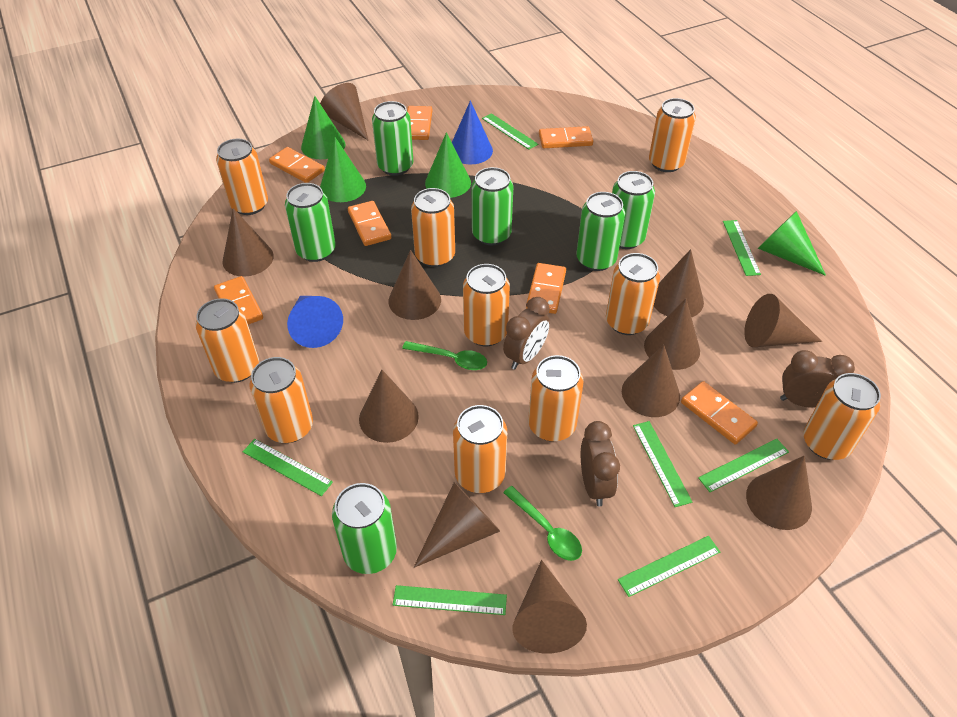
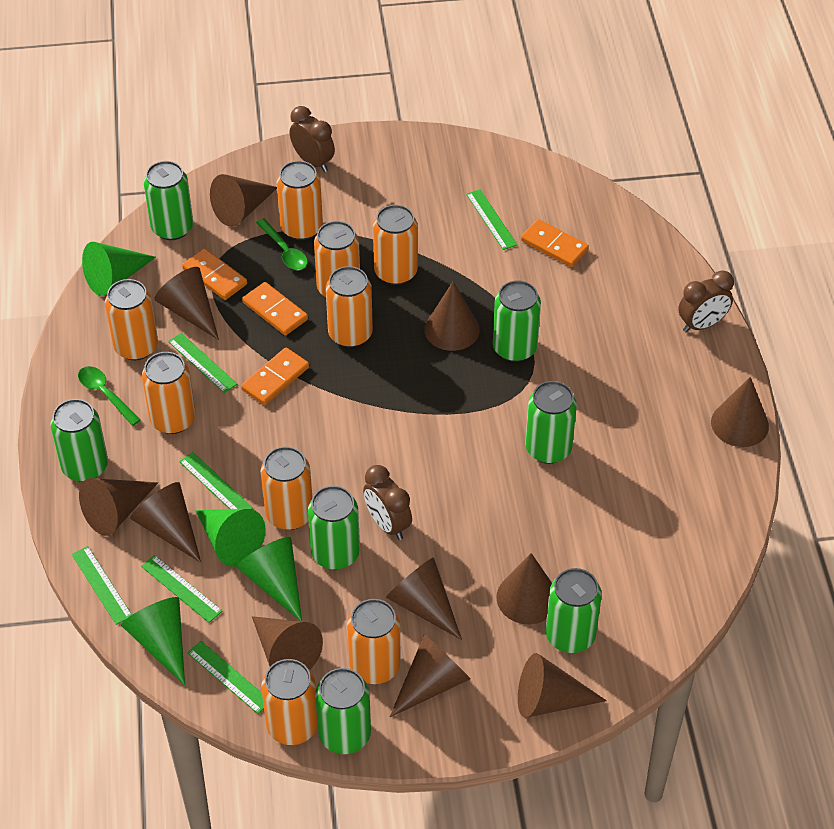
blue cone: 2 -> 0
green can: 6 -> 7
green ruler: 7 -> 6
orange can: 10 -> 9
orange domino: 7 -> 4

